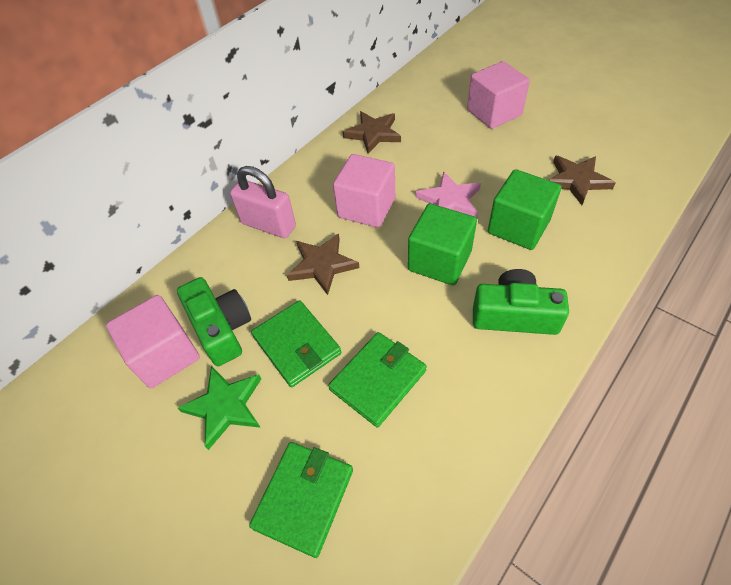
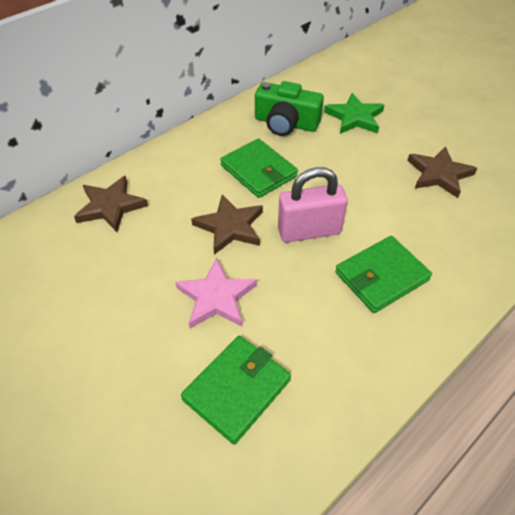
green camera: 2 -> 1
green cube: 2 -> 0
pink cube: 3 -> 0

